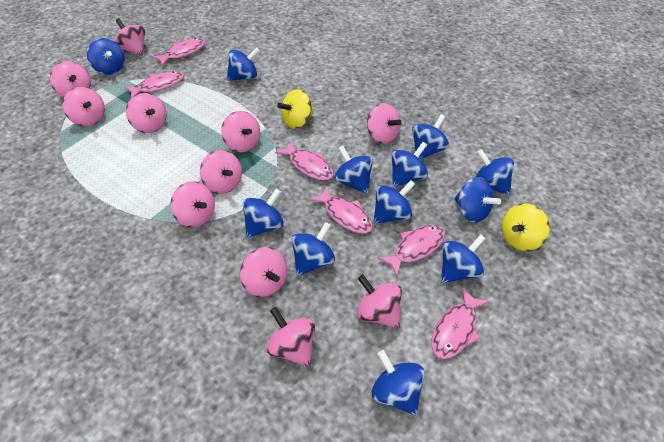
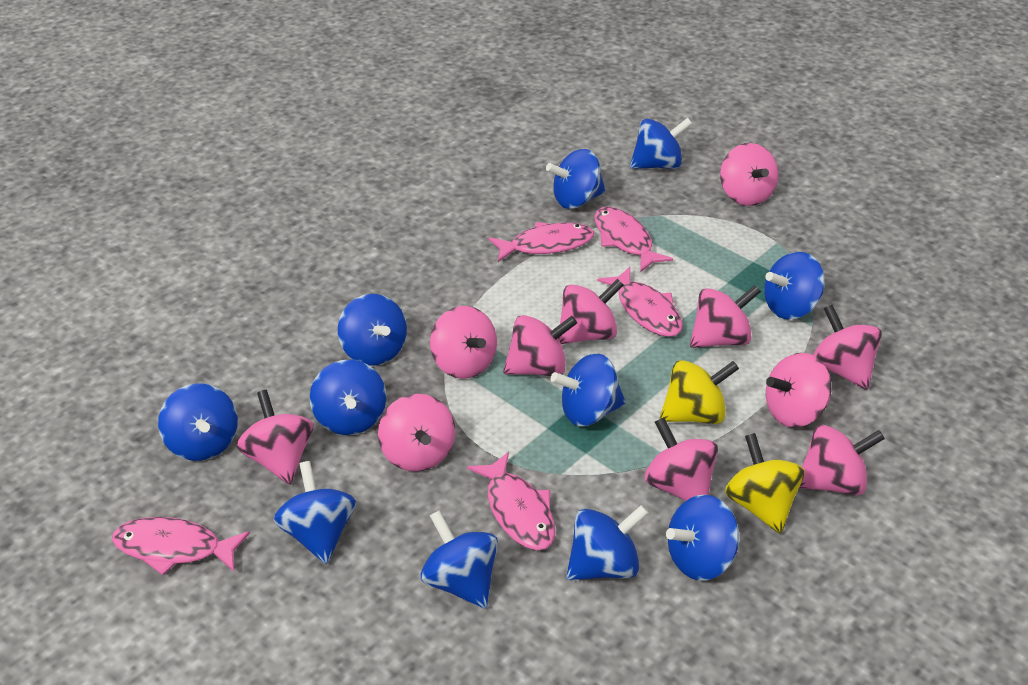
blue spinning top: 12 -> 11
pink fish: 6 -> 5

